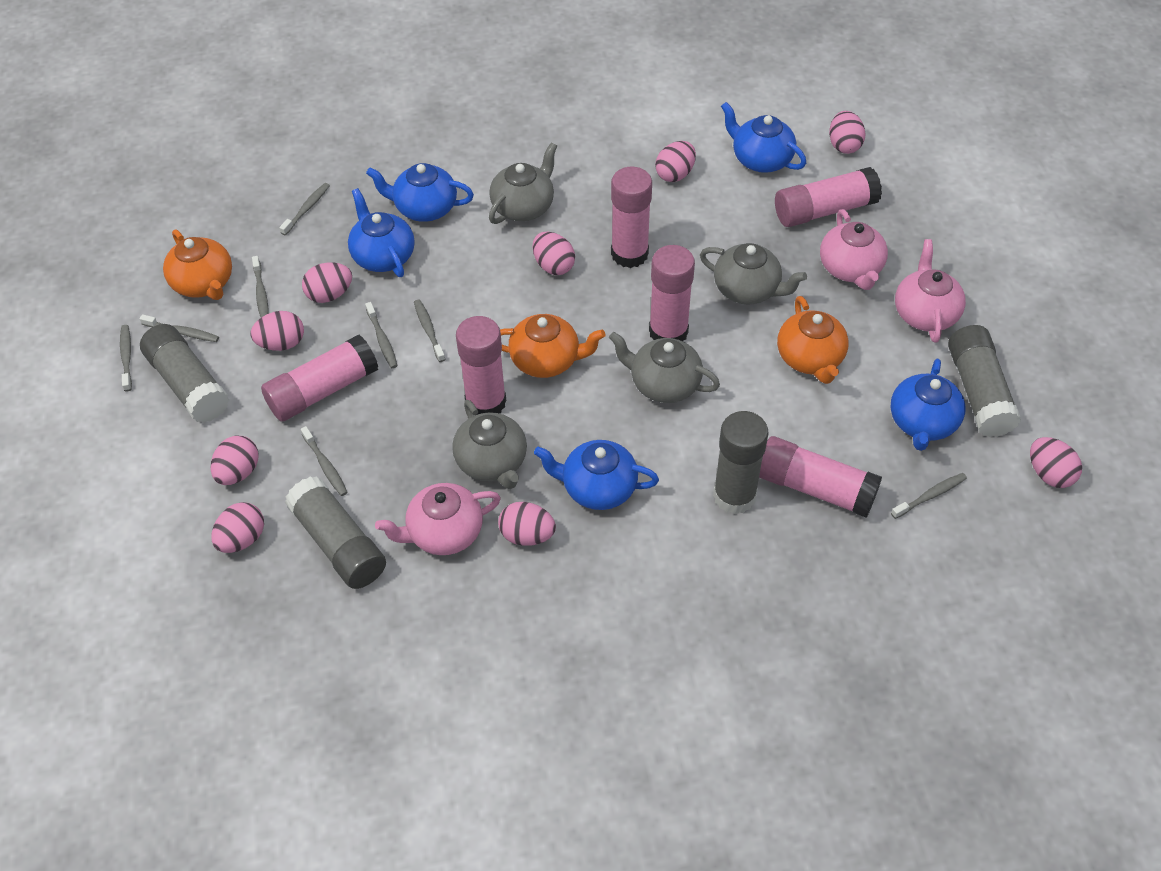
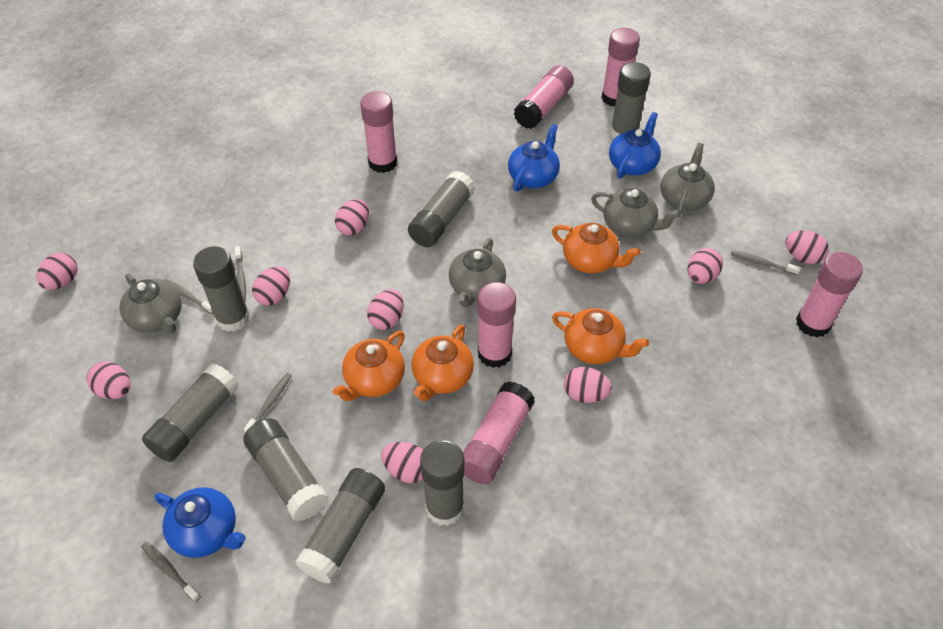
blue teapot: 5 -> 3
grey glue stick: 4 -> 7
grey toothbrush: 8 -> 5
orange teapot: 3 -> 4
pink teapot: 3 -> 0

